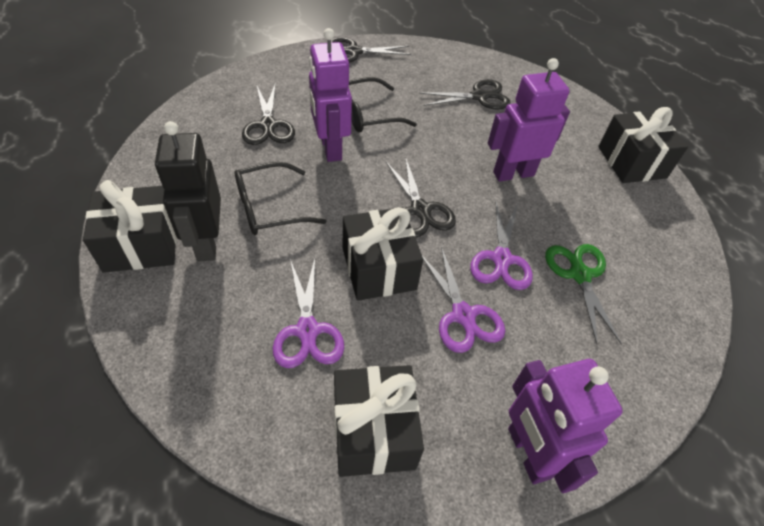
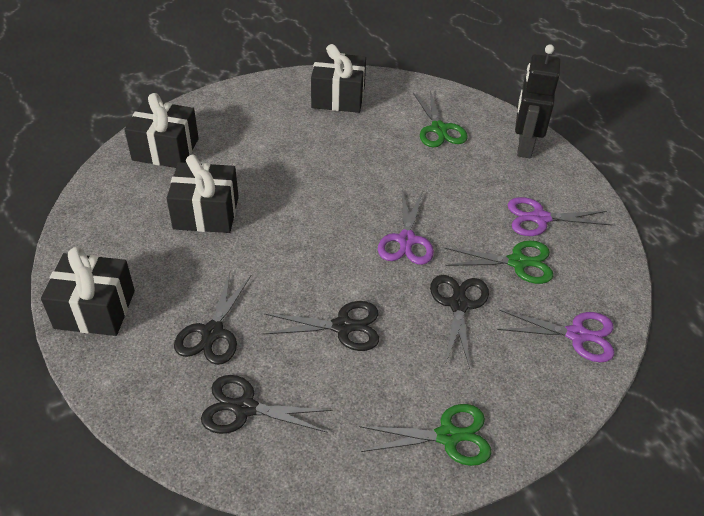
black glasses: 2 -> 0
green scissors: 1 -> 3
purple robot: 3 -> 0

